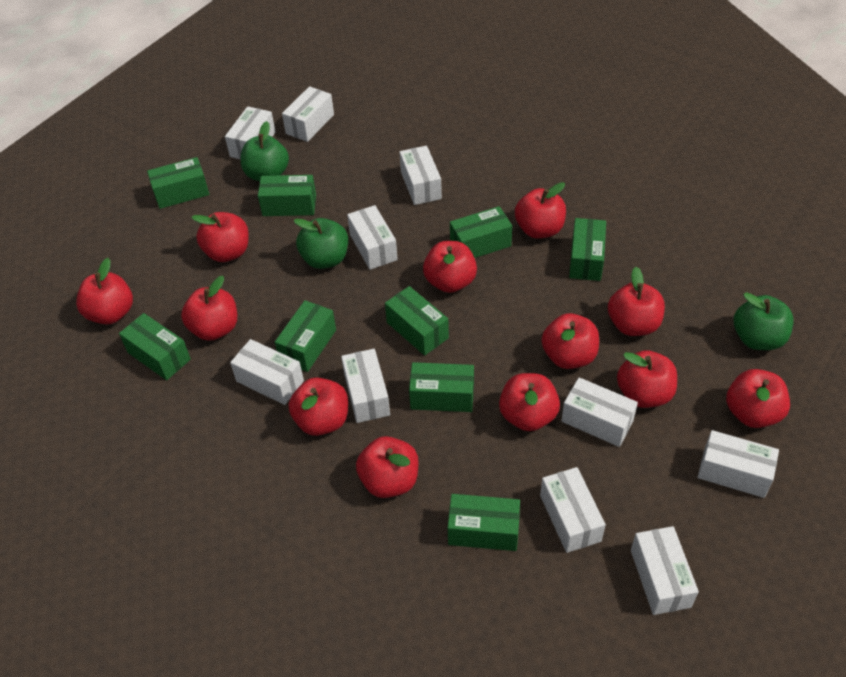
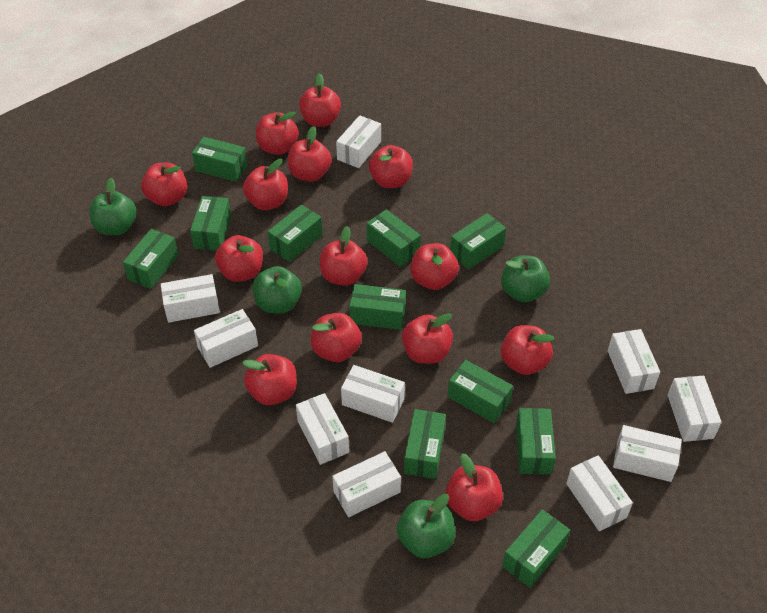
green apple: 3 -> 4
green box: 9 -> 11
red apple: 12 -> 14

